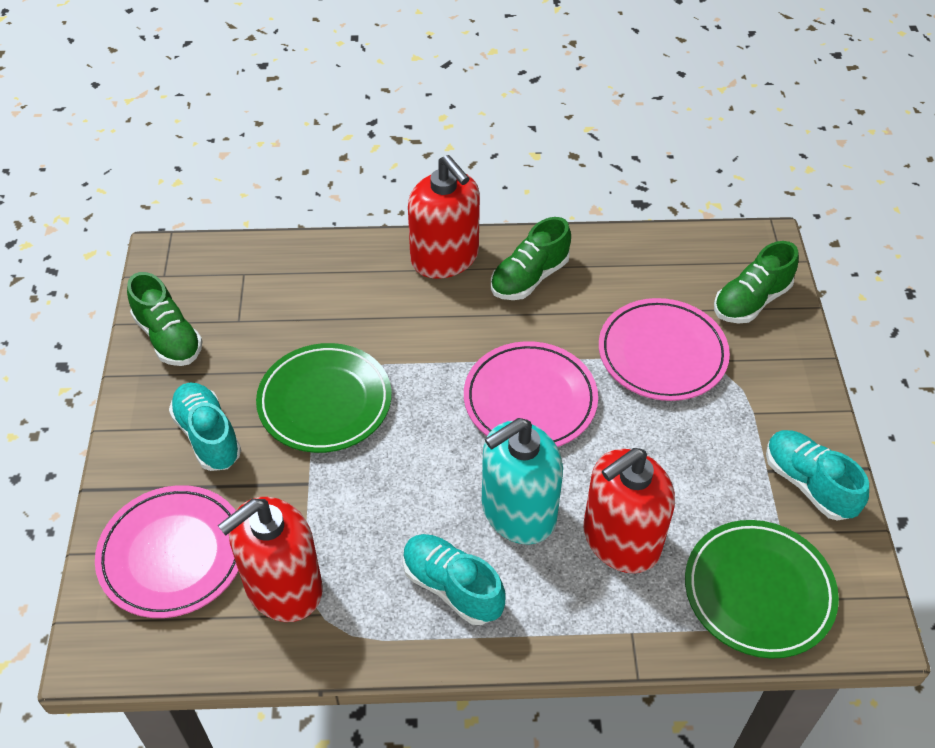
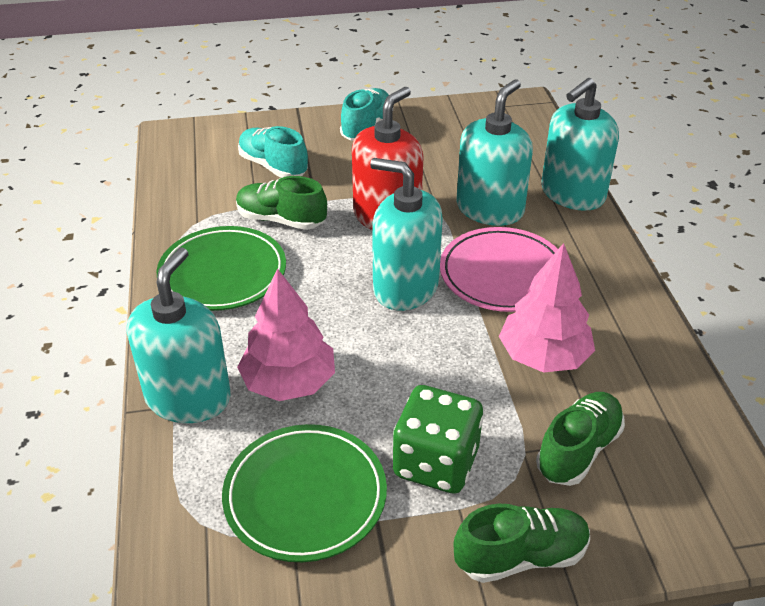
green dice: 0 -> 1
pink plate: 3 -> 1
pink tree: 0 -> 2
red soap dispenser: 3 -> 1
turquoise shoe: 3 -> 2
turquoise soap dispenser: 1 -> 4

